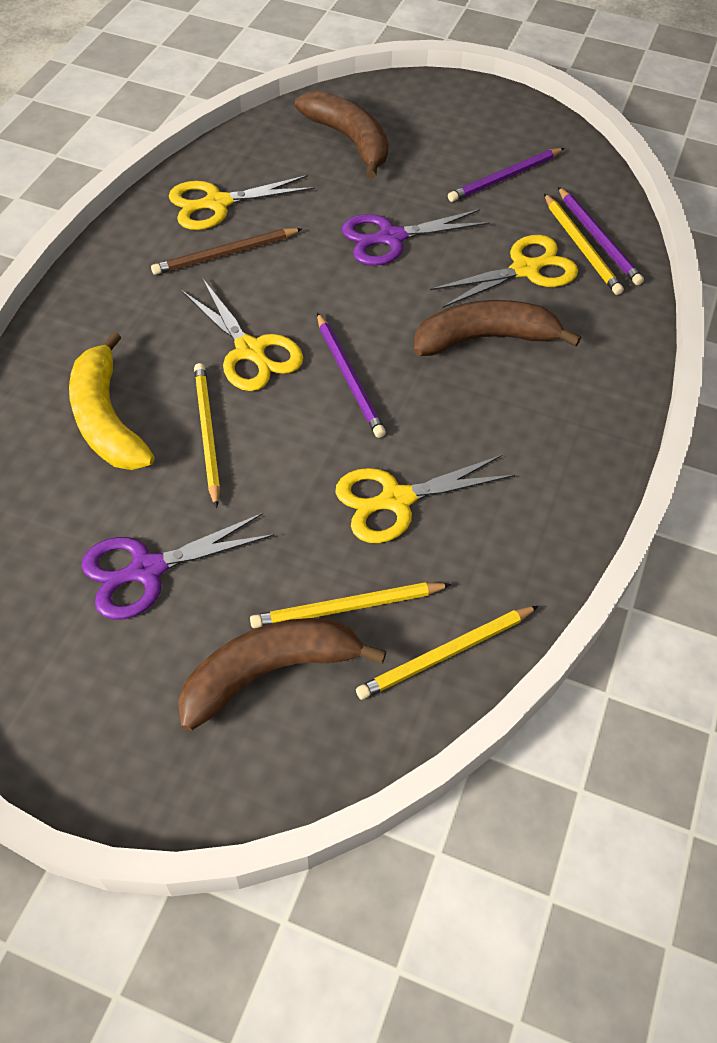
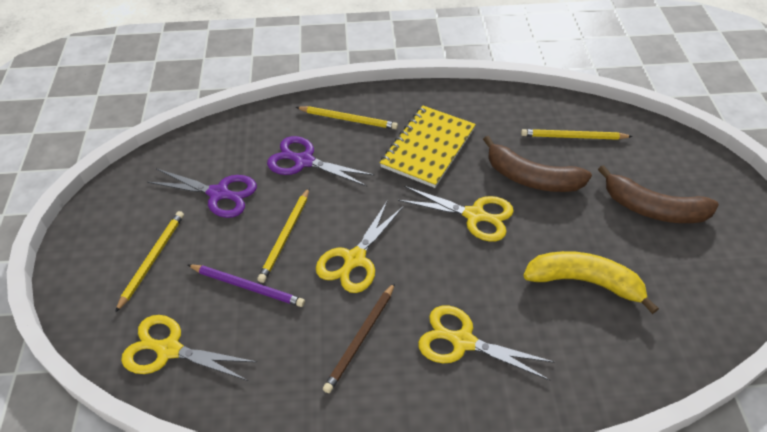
brown banana: 3 -> 2
purple pencil: 3 -> 1
yellow notebook: 0 -> 1

